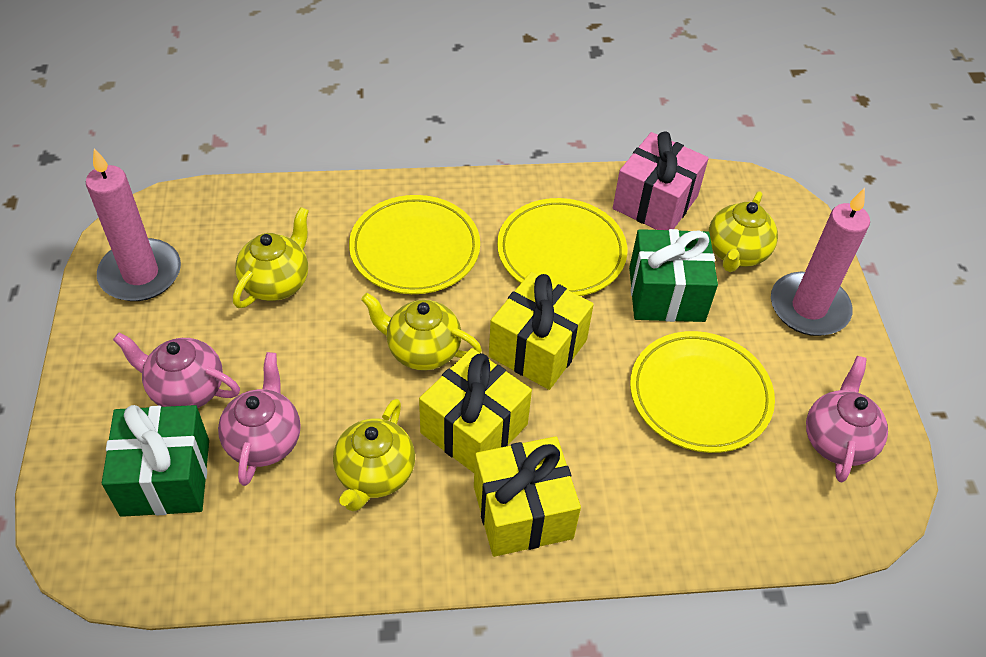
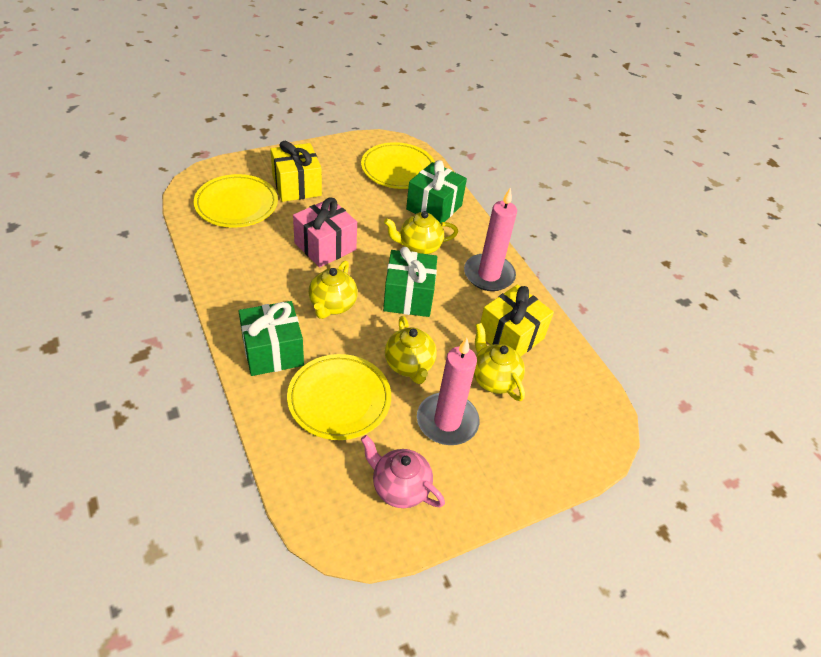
green gift: 2 -> 3
pink teapot: 3 -> 1
yellow gift: 3 -> 2

